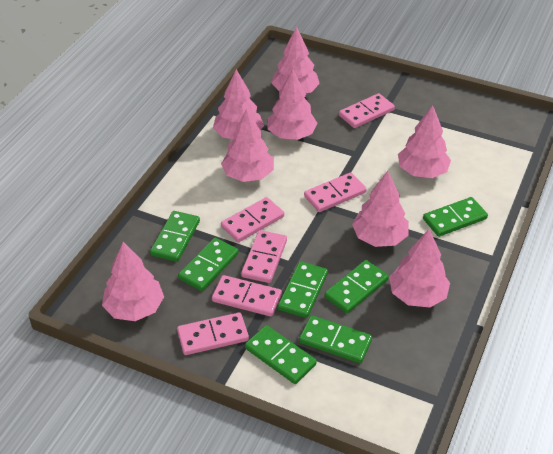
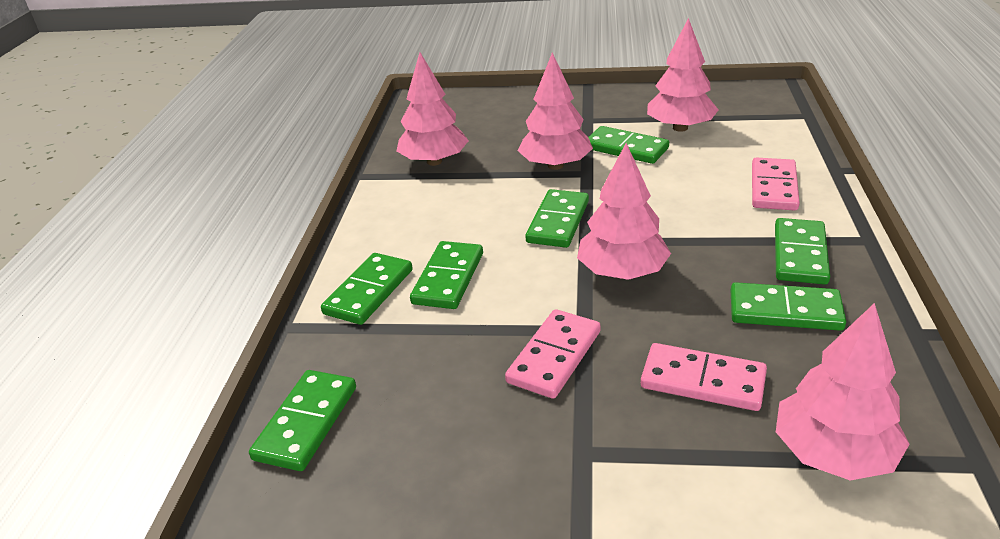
pink domino: 6 -> 3
pink tree: 8 -> 5

